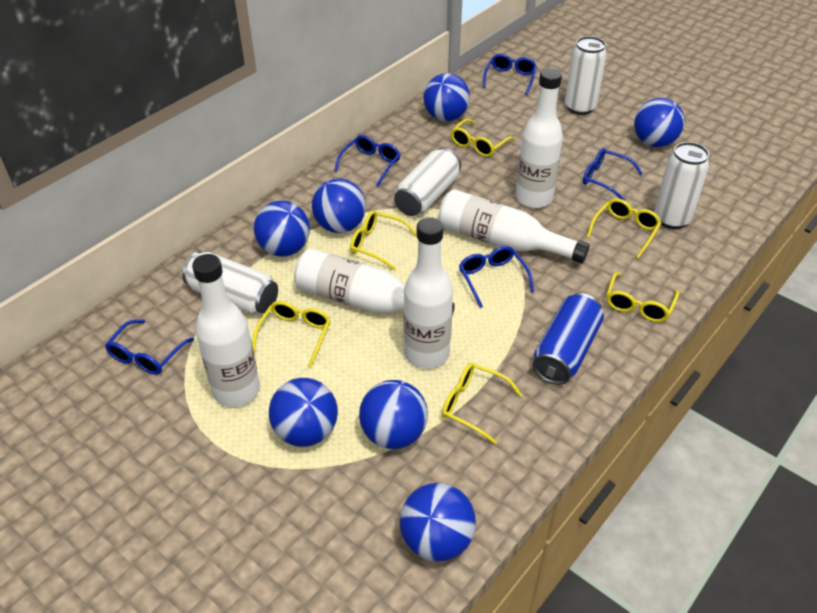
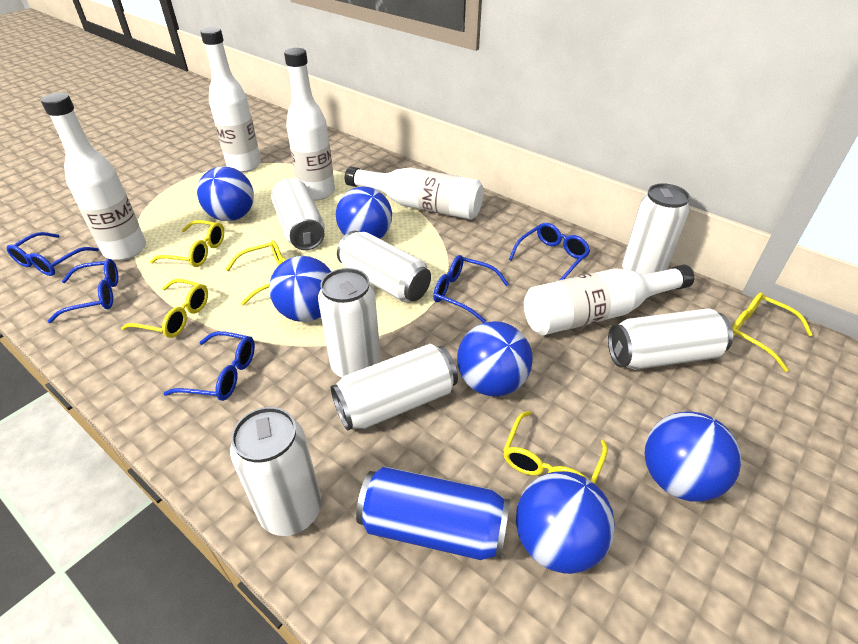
blue ball: 7 -> 6
white can: 4 -> 7
yellow glasses: 6 -> 5

